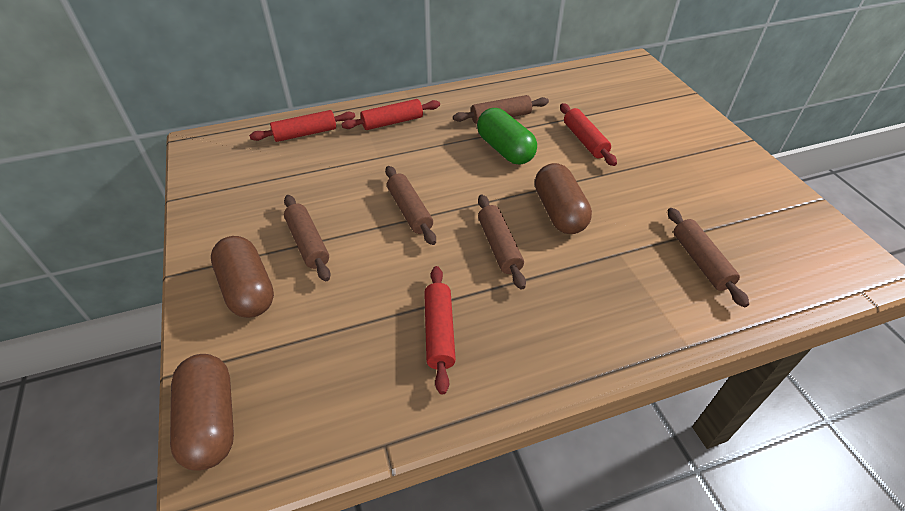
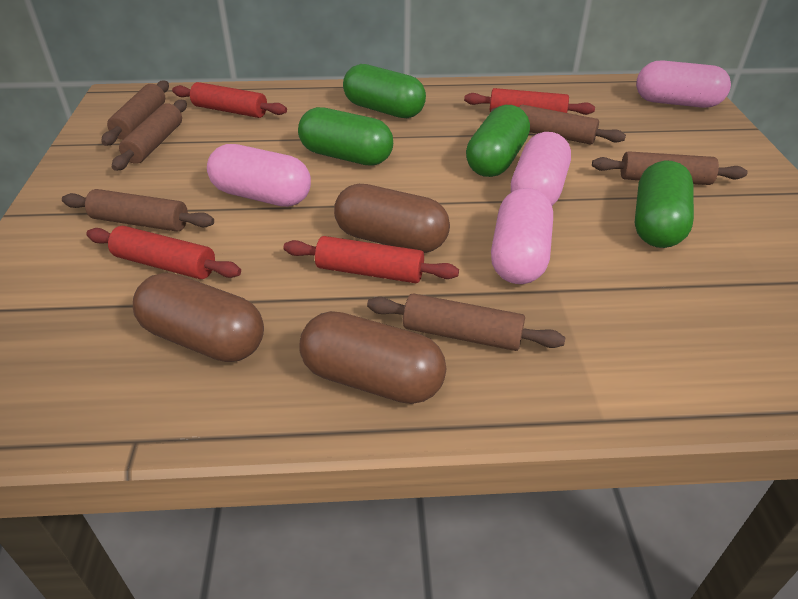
brown rolling pin: 5 -> 6
green capsule: 1 -> 4
pink capsule: 0 -> 4

